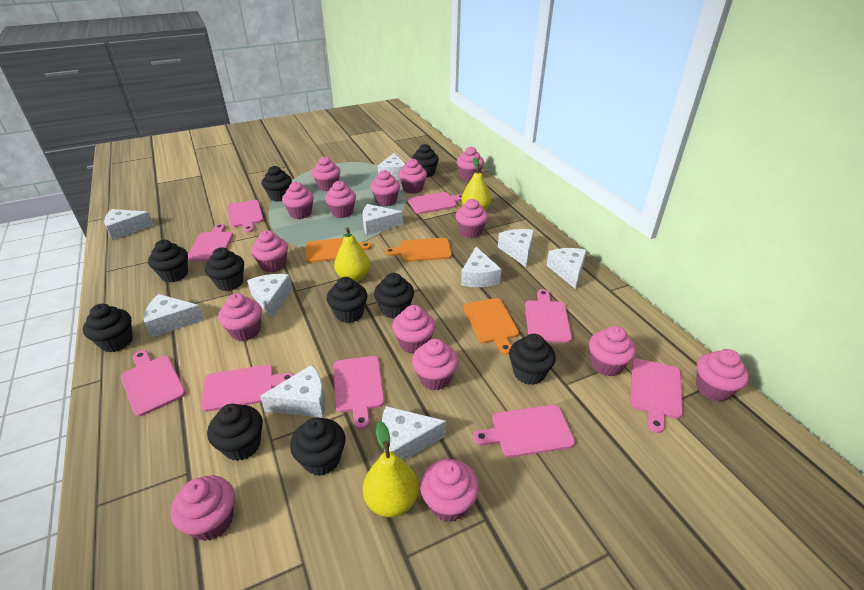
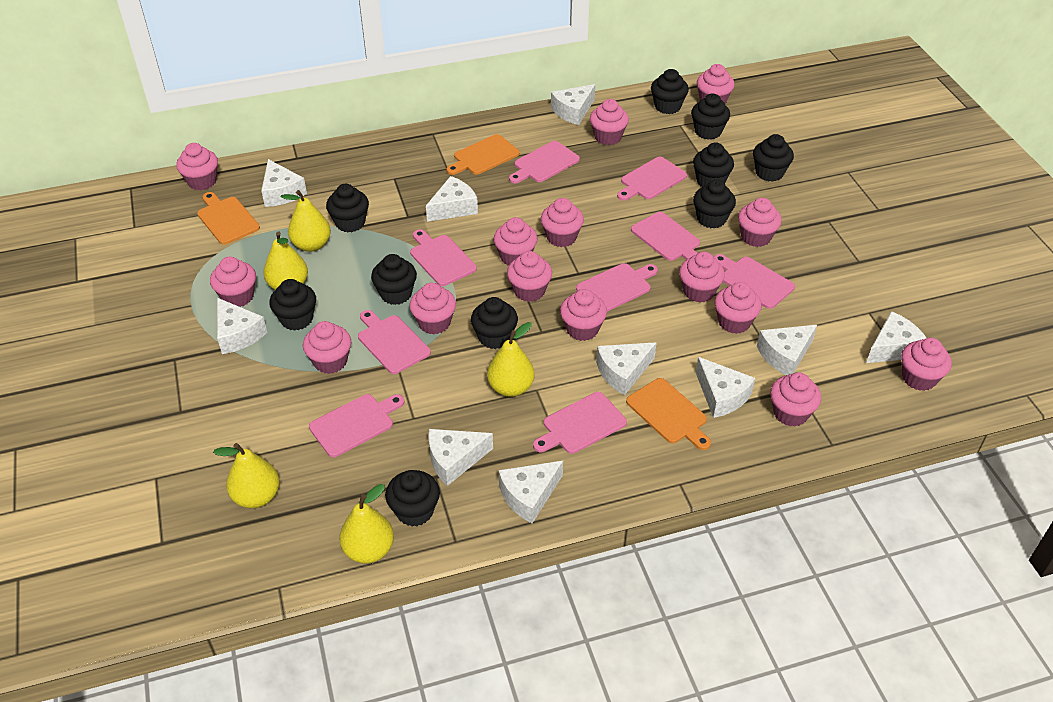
yellow pear: 3 -> 5

